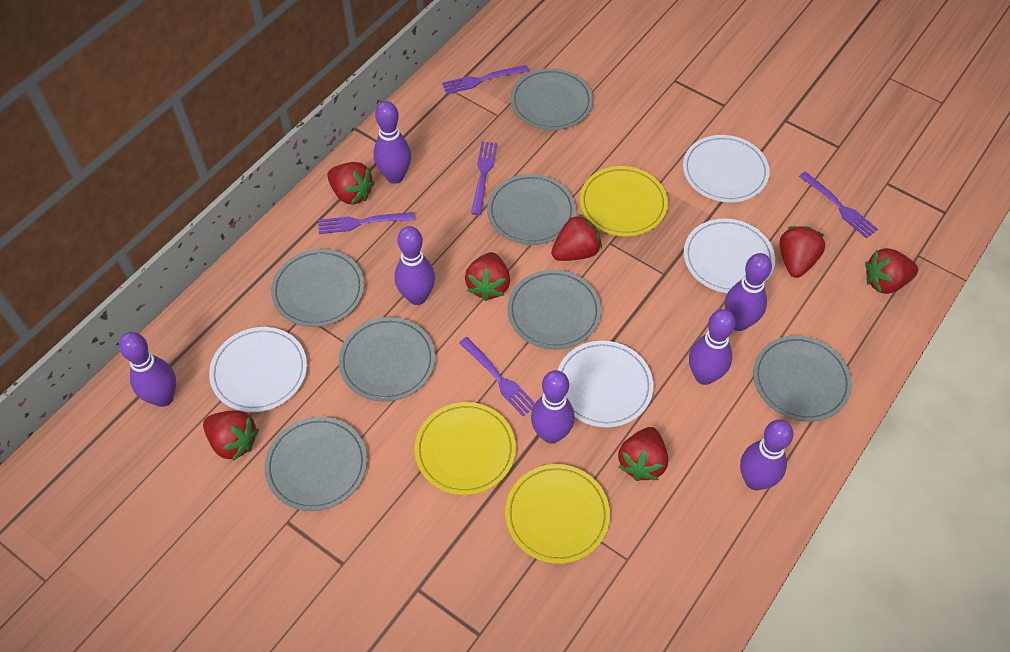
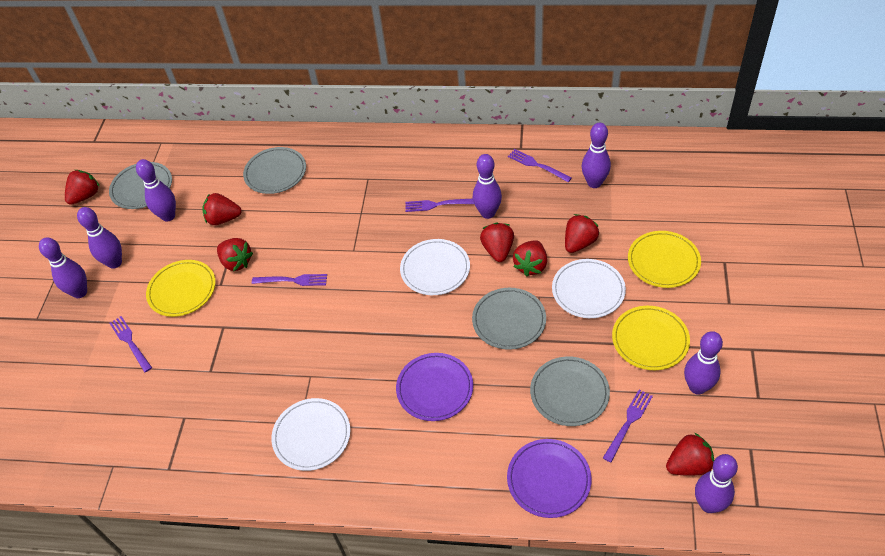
grey plate: 7 -> 4
purple plate: 0 -> 2
white plate: 4 -> 3

